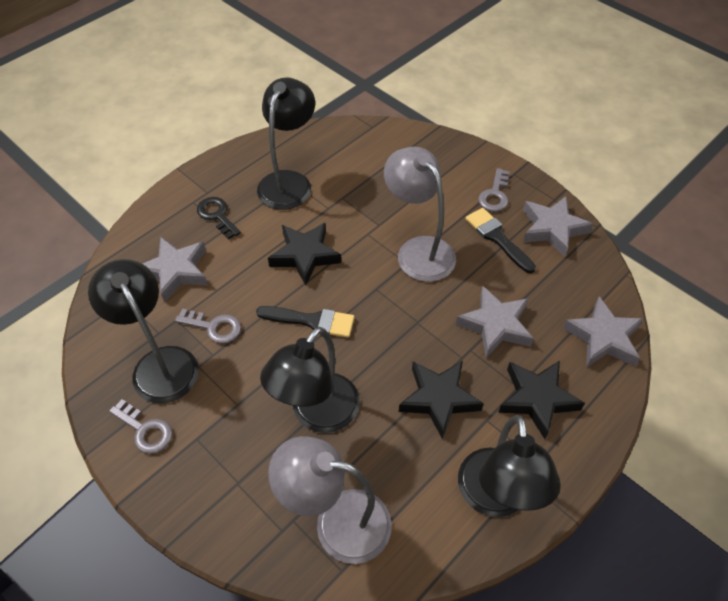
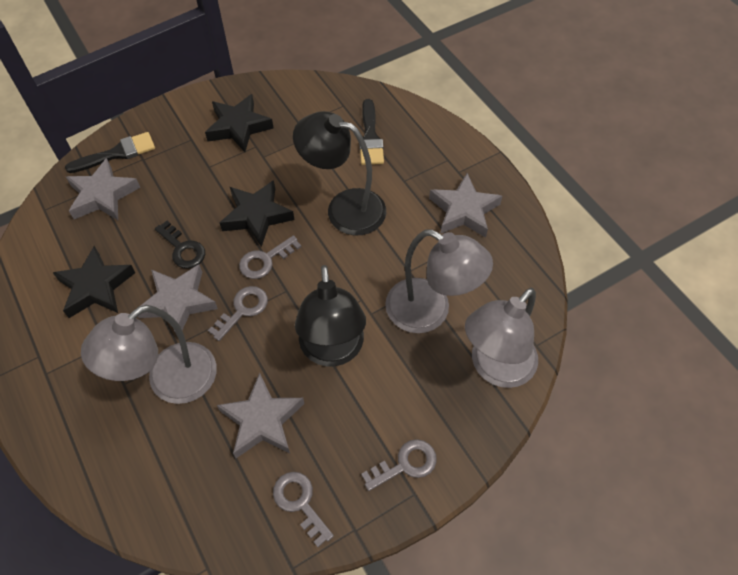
black lamp: 4 -> 2
grey key: 3 -> 4
grey lamp: 2 -> 3

